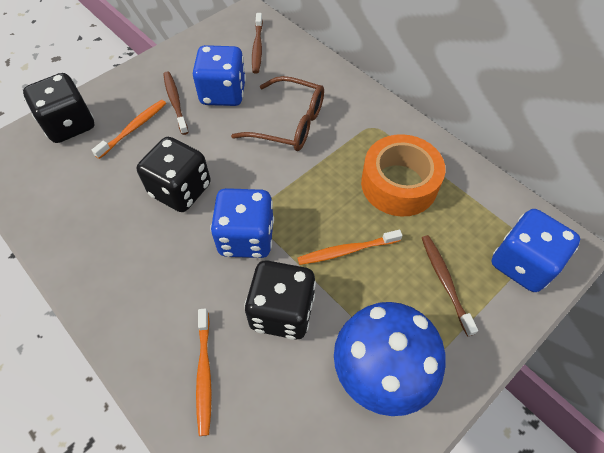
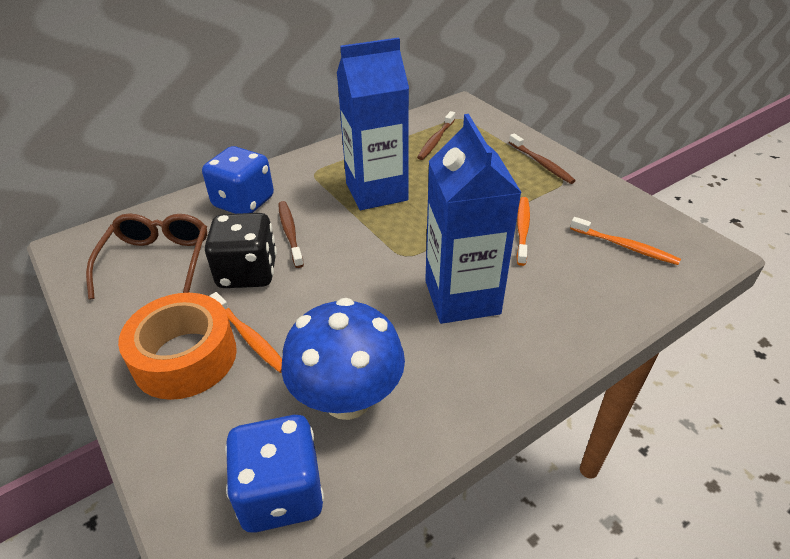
black dice: 3 -> 1
blue carton: 0 -> 2
blue dice: 3 -> 2

